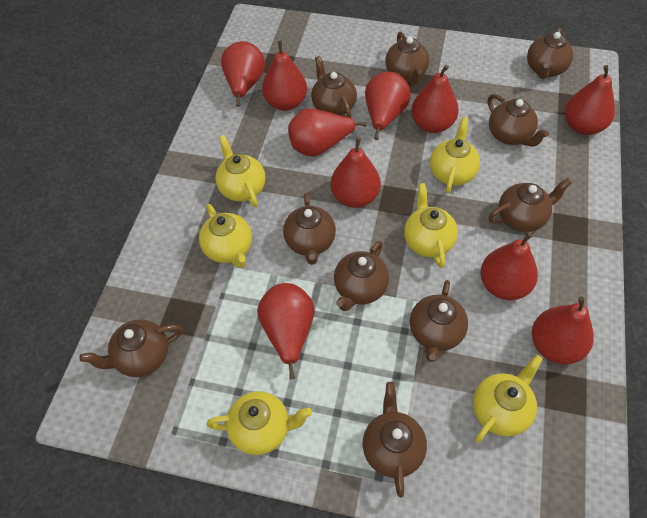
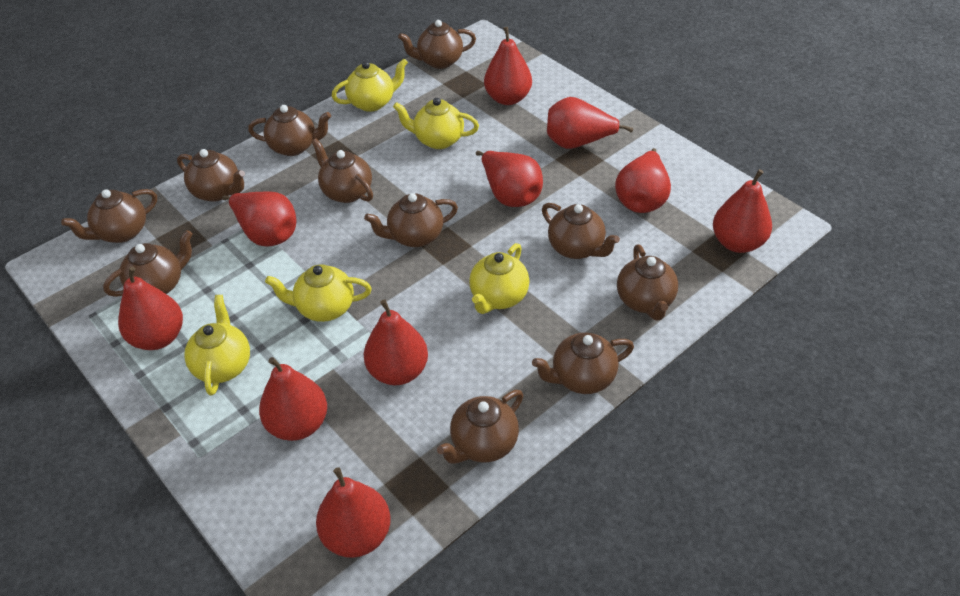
brown teapot: 10 -> 11
yellow teapot: 6 -> 5

